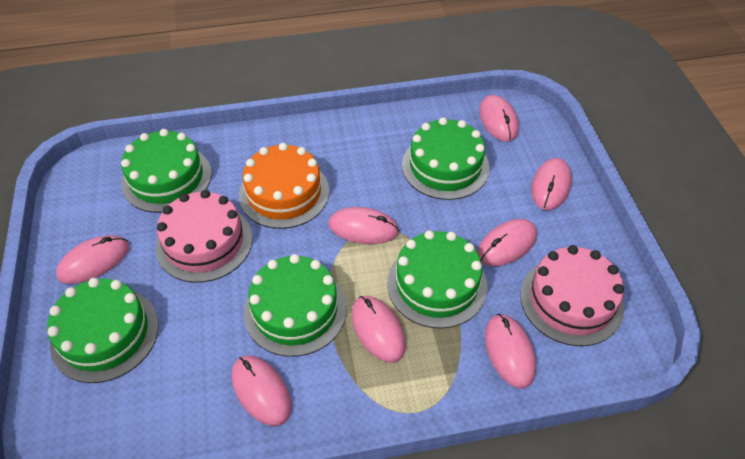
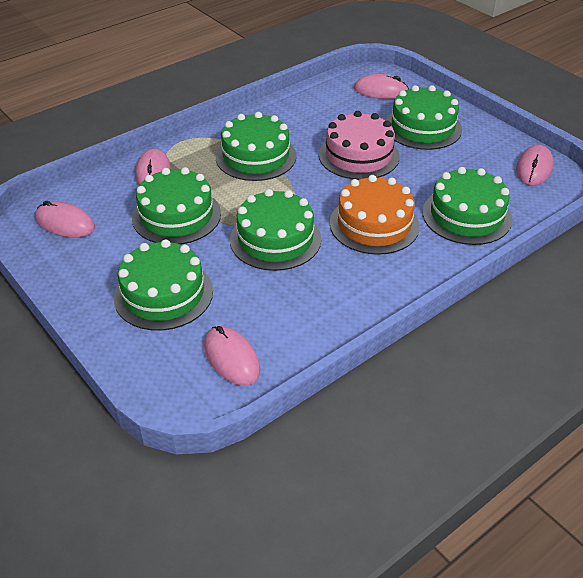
green cake: 5 -> 6
pink cake: 2 -> 1
pink mouse: 8 -> 5

